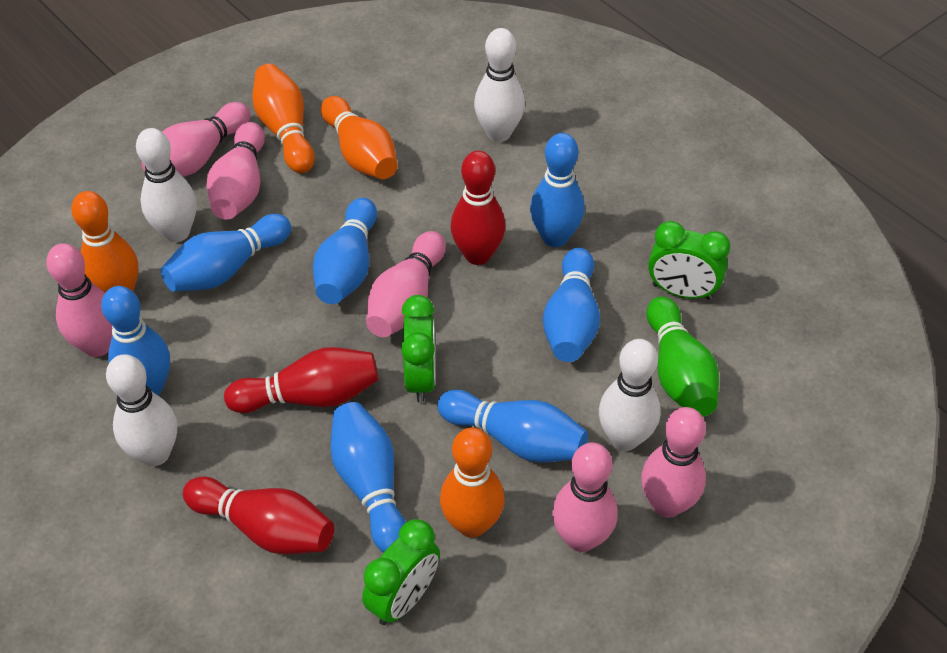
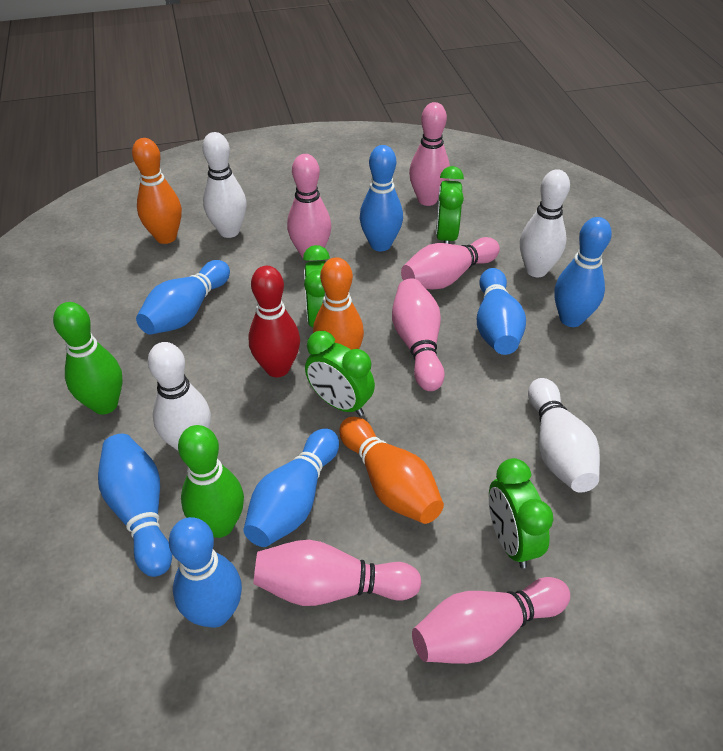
green bowling pin: 1 -> 2
green clock: 3 -> 4
orange bowling pin: 4 -> 3
red bowling pin: 3 -> 1

